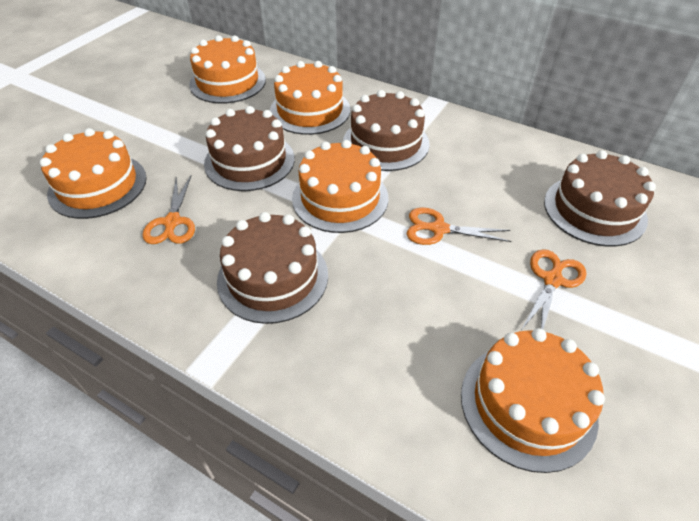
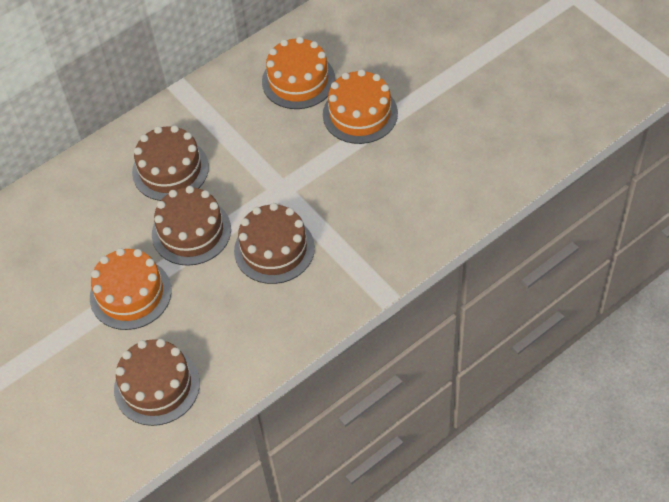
orange cake: 5 -> 3
orange scissors: 3 -> 0

